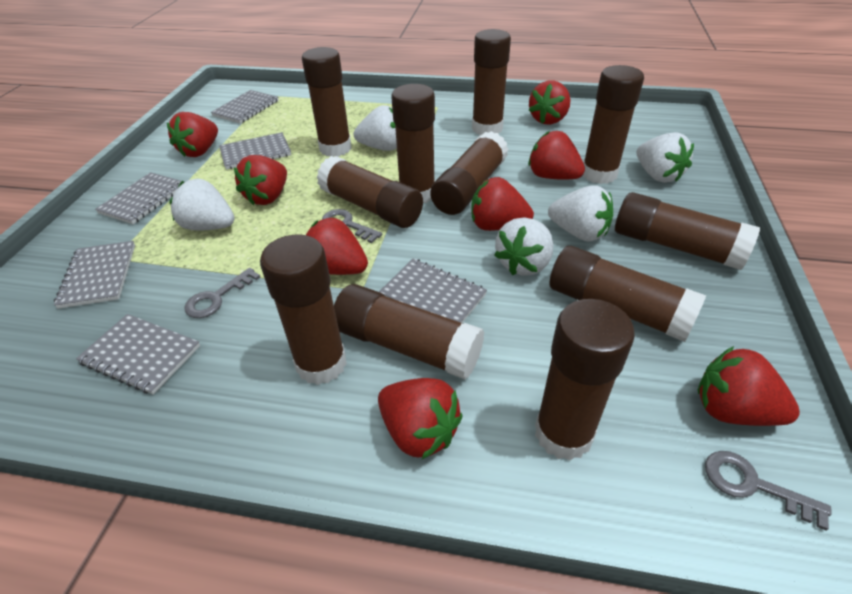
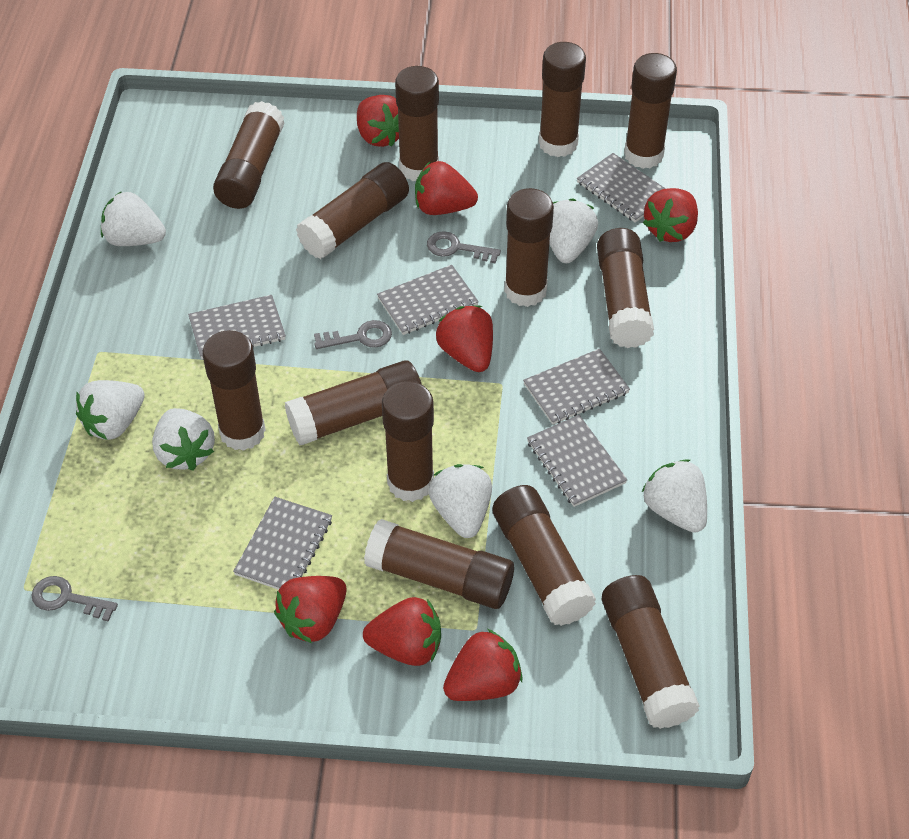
brown glue stick: 11 -> 13
red strawberry: 8 -> 7
white strawberry: 5 -> 6

